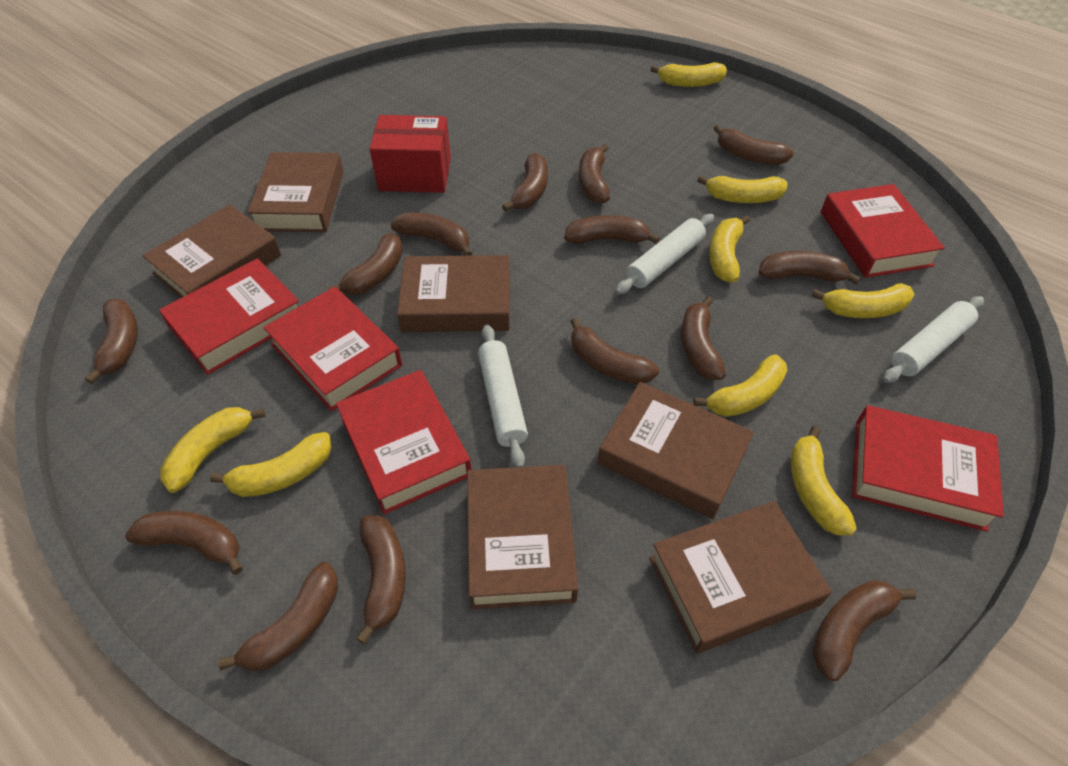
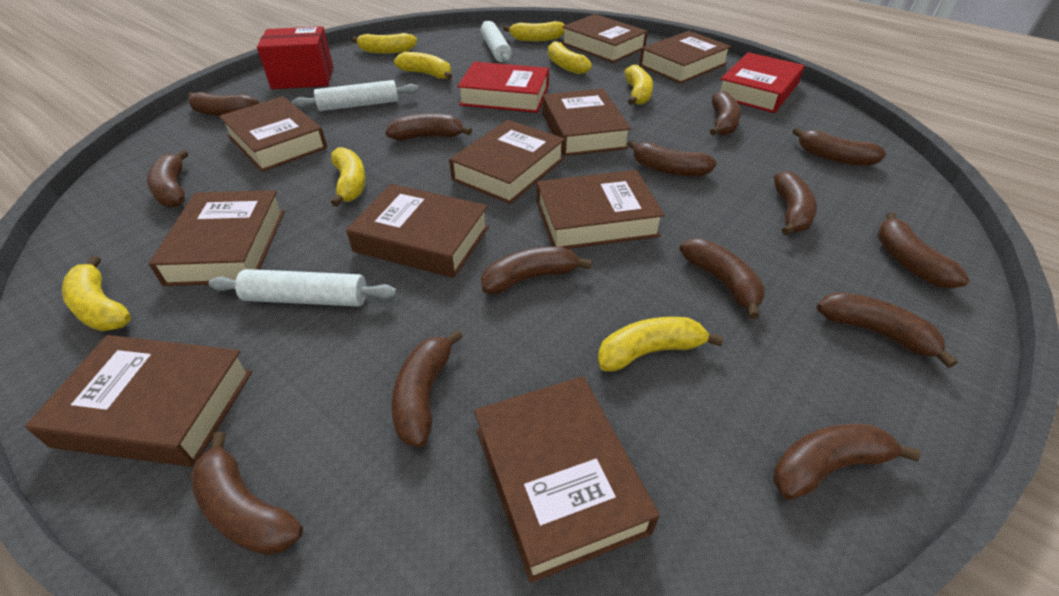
brown book: 6 -> 10
red book: 5 -> 2

